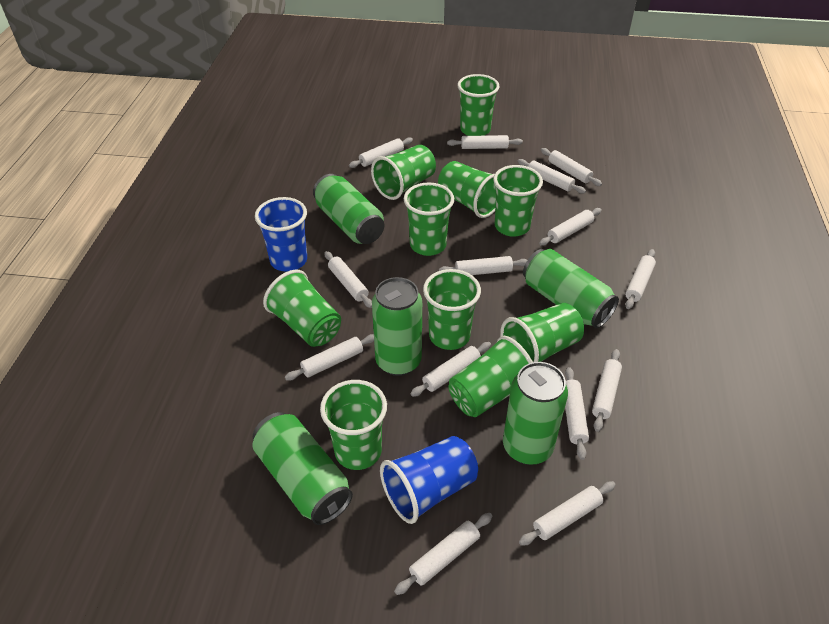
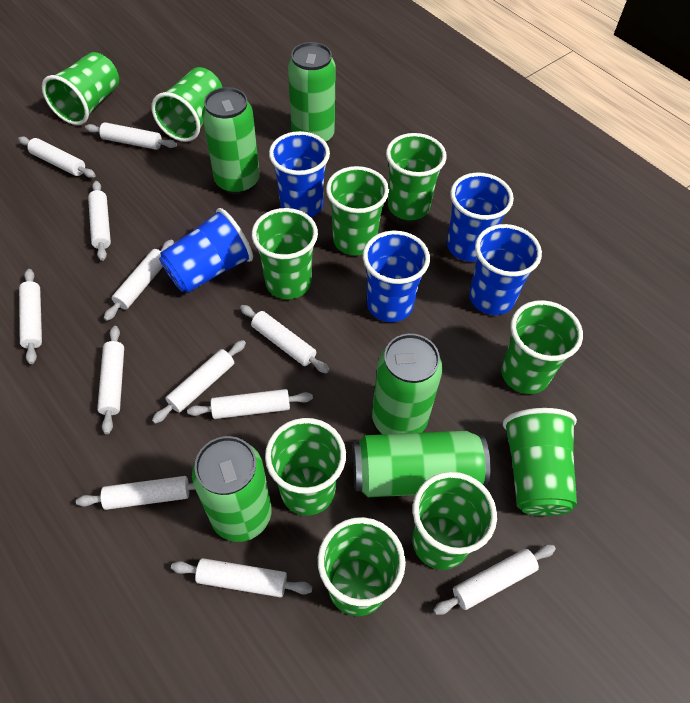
blue cup: 2 -> 5
white rolling pin: 14 -> 12

